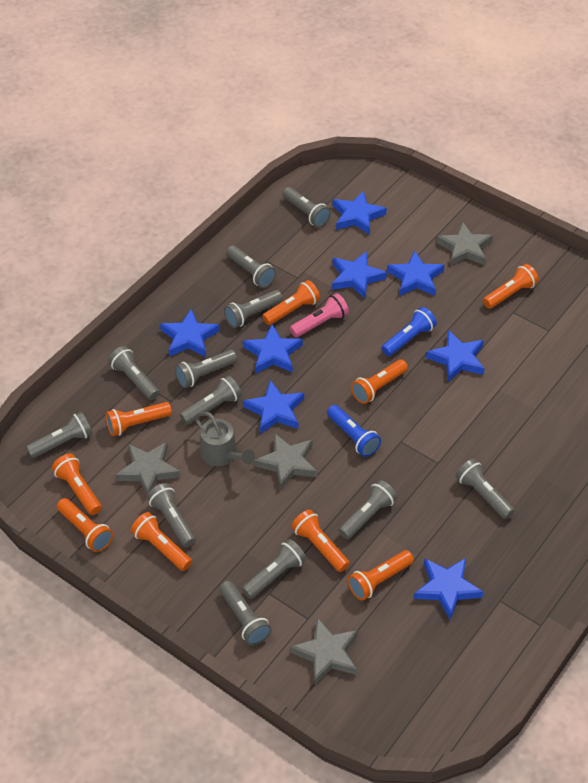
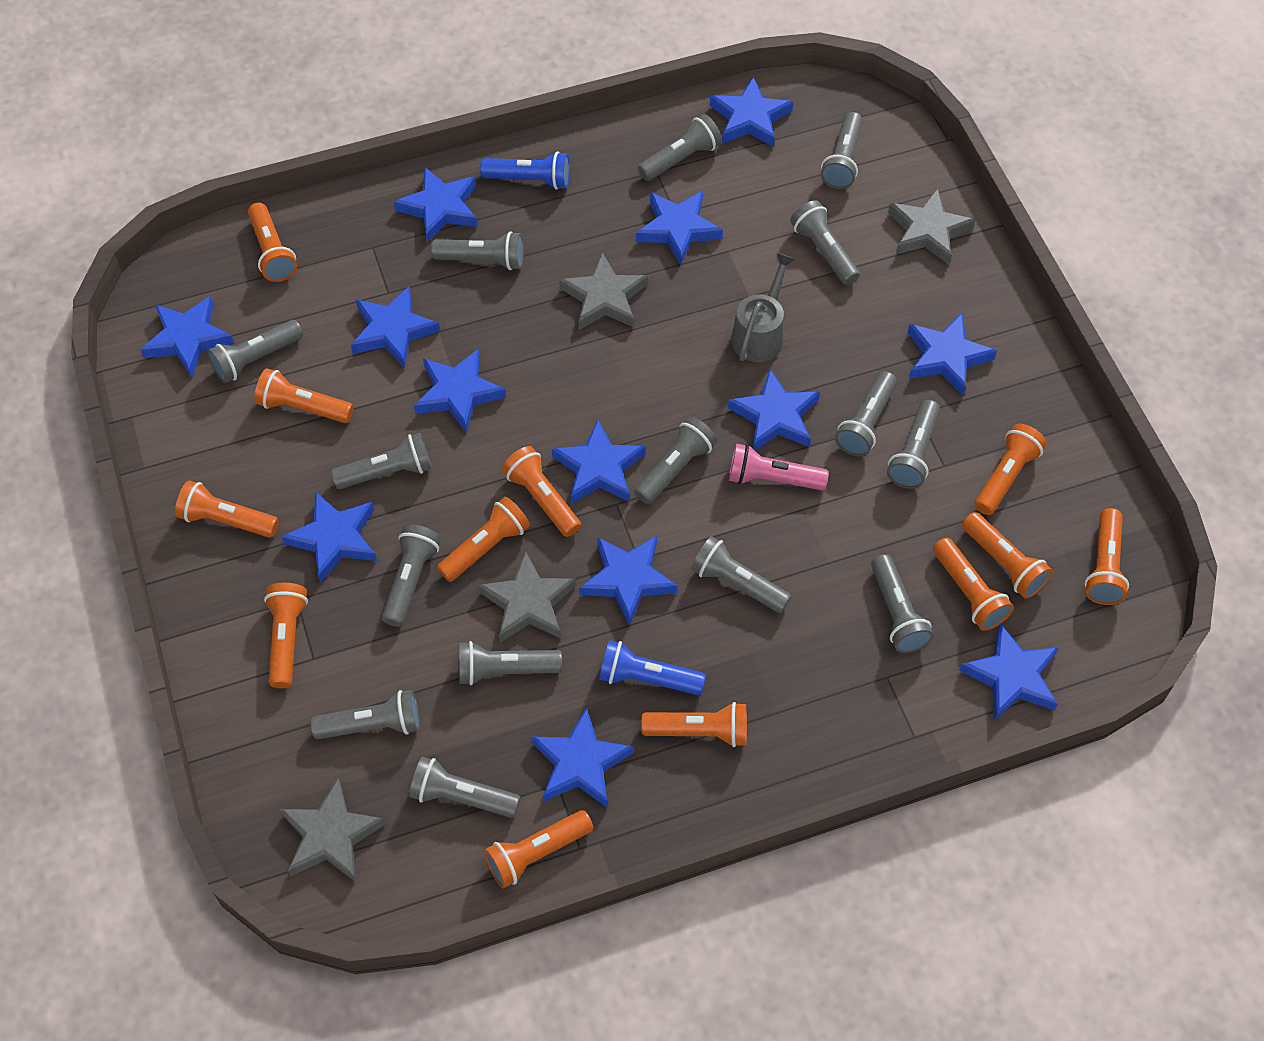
blue star: 8 -> 13
grey flashlight: 12 -> 15
orange flashlight: 9 -> 12

